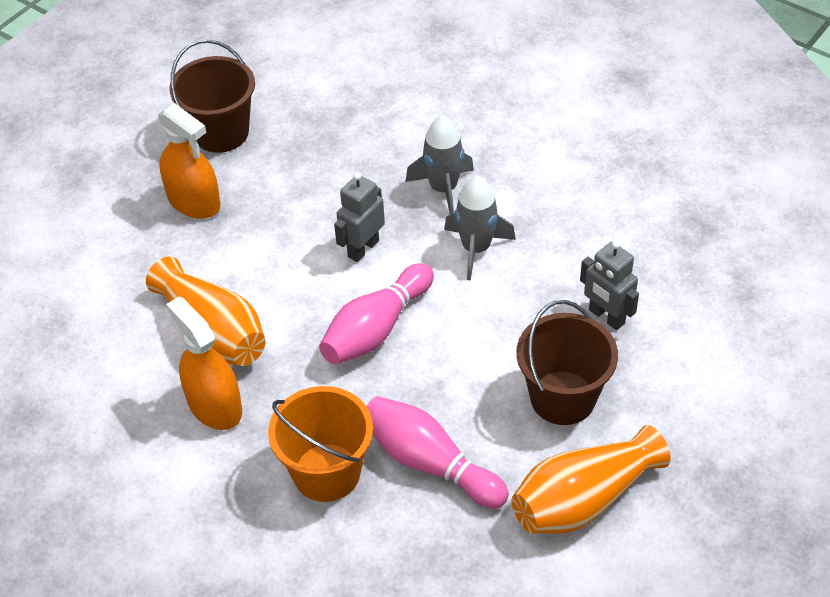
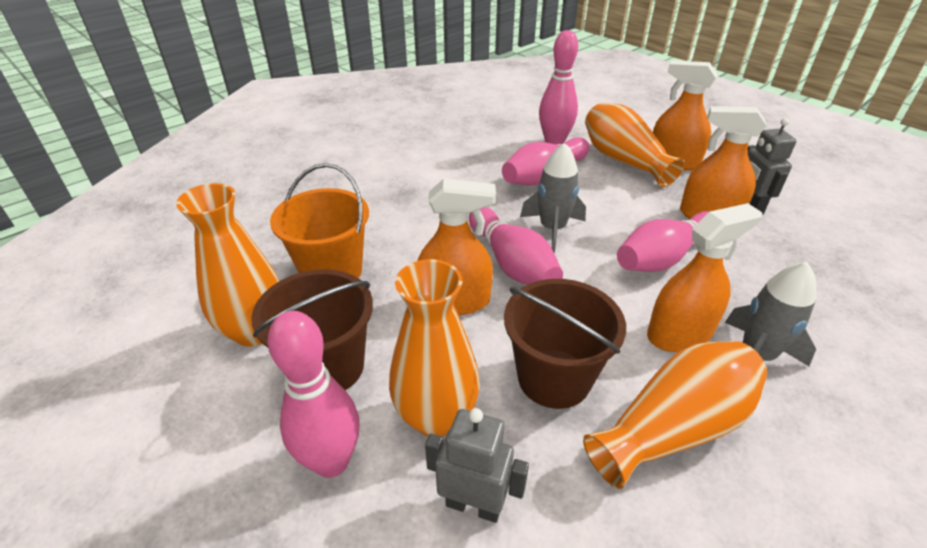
orange spray bottle: 2 -> 4
orange vase: 2 -> 4
pink bowling pin: 2 -> 5

